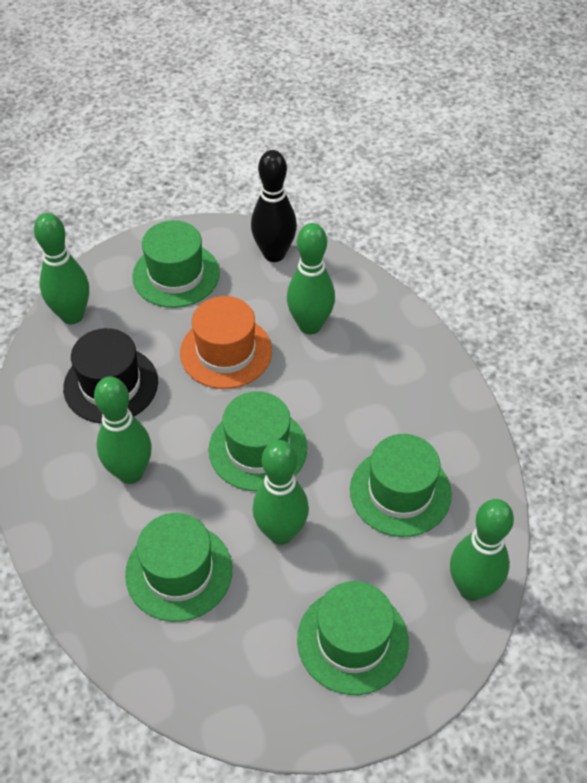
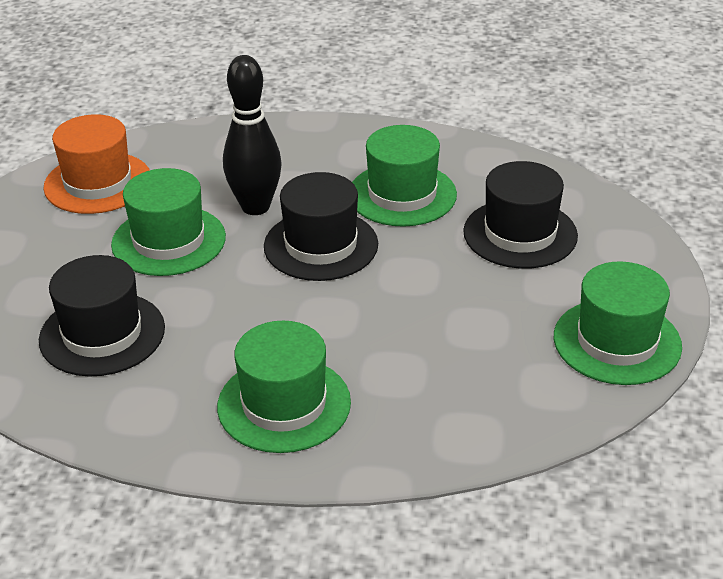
black hat: 1 -> 3
green bowling pin: 5 -> 0
green hat: 5 -> 4

